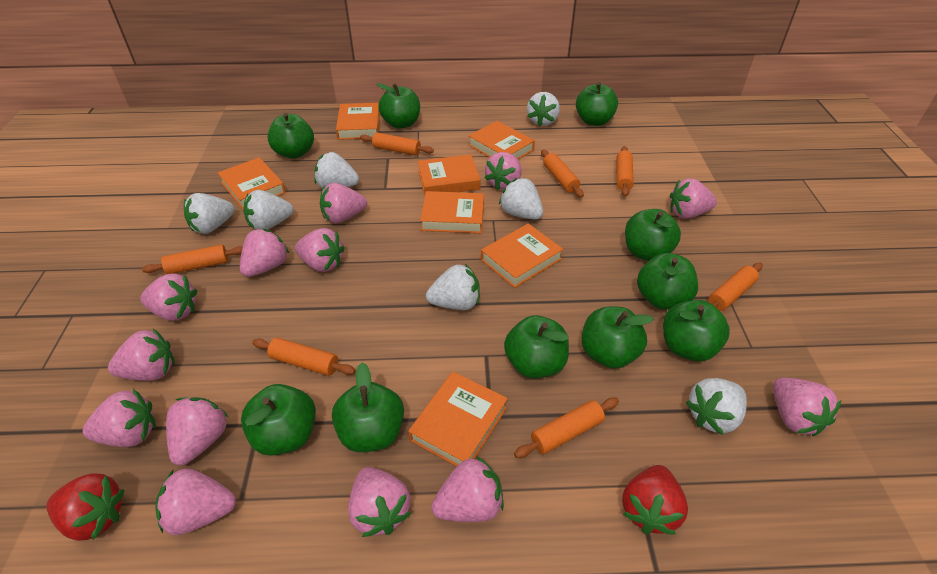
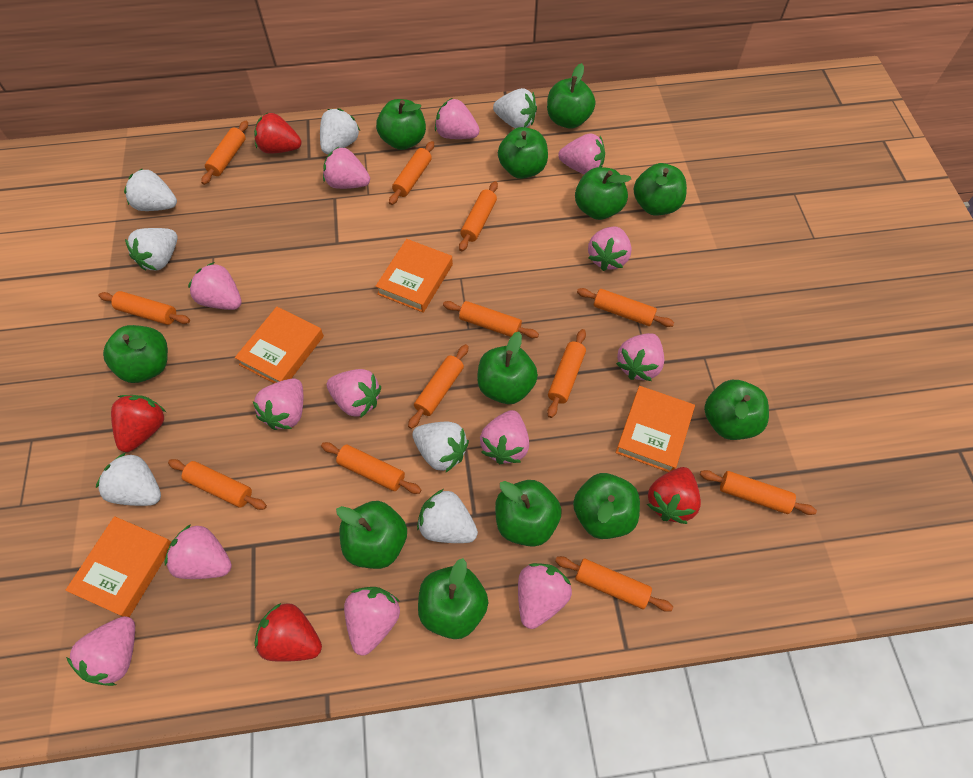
green apple: 10 -> 12
orange book: 7 -> 4
orange rolling pin: 7 -> 12
red strawberry: 2 -> 4

